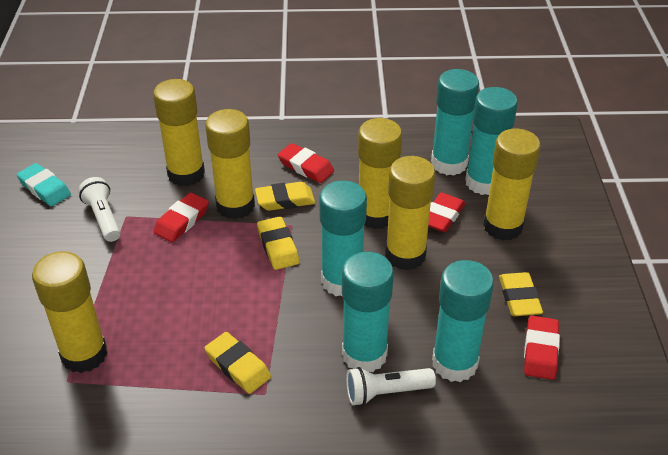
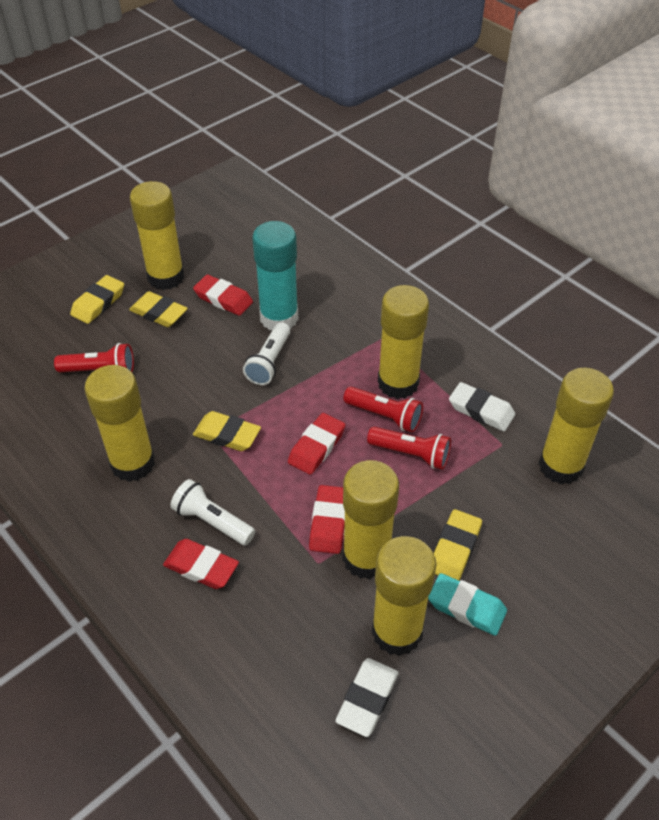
red flashlight: 0 -> 3
turquoise glue stick: 5 -> 1
white eraser: 0 -> 2

